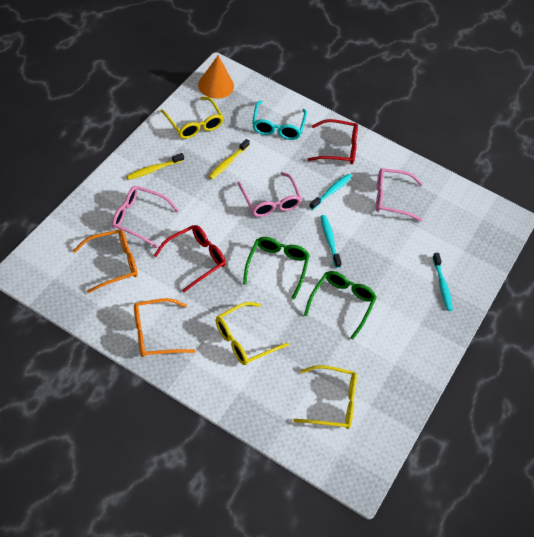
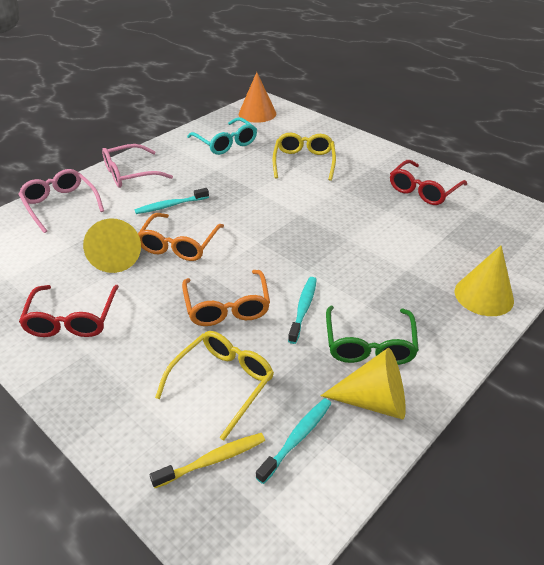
green glasses: 2 -> 1
pink glasses: 3 -> 2
yellow cone: 0 -> 3
yellow glasses: 3 -> 2
yellow toothbrush: 2 -> 1

